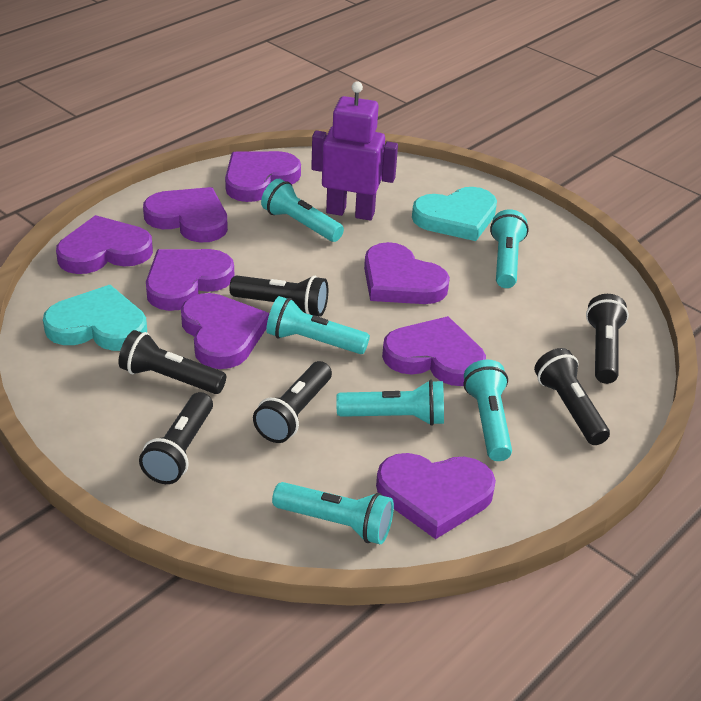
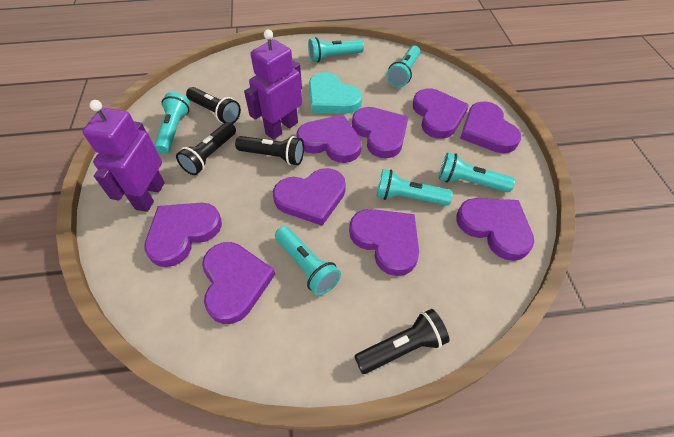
black flashlight: 6 -> 4
purple heart: 8 -> 9
purple robot: 1 -> 2
turquoise heart: 2 -> 1

